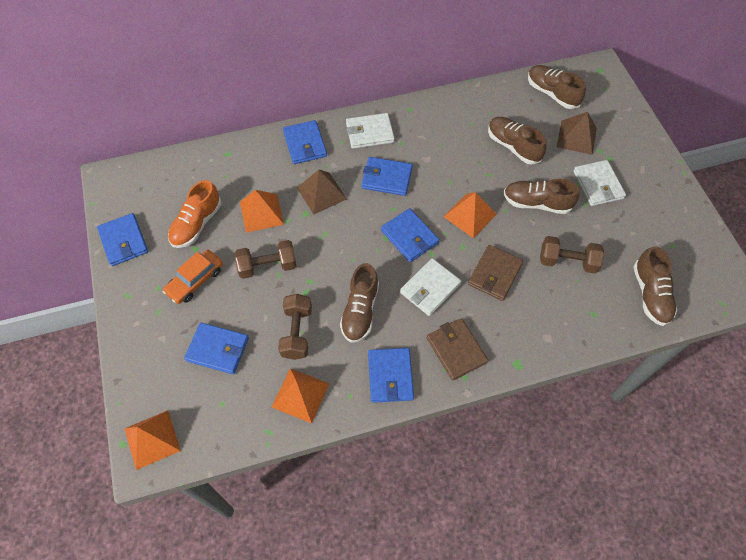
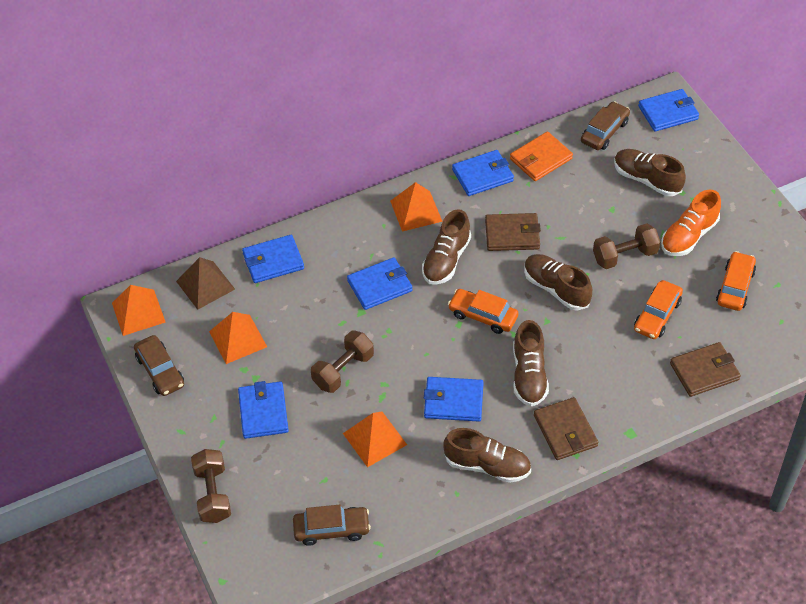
brown car: 0 -> 3
brown pyramid: 2 -> 1
brown wallet: 2 -> 3
orange car: 1 -> 3
orange wallet: 0 -> 1
white wallet: 3 -> 0

